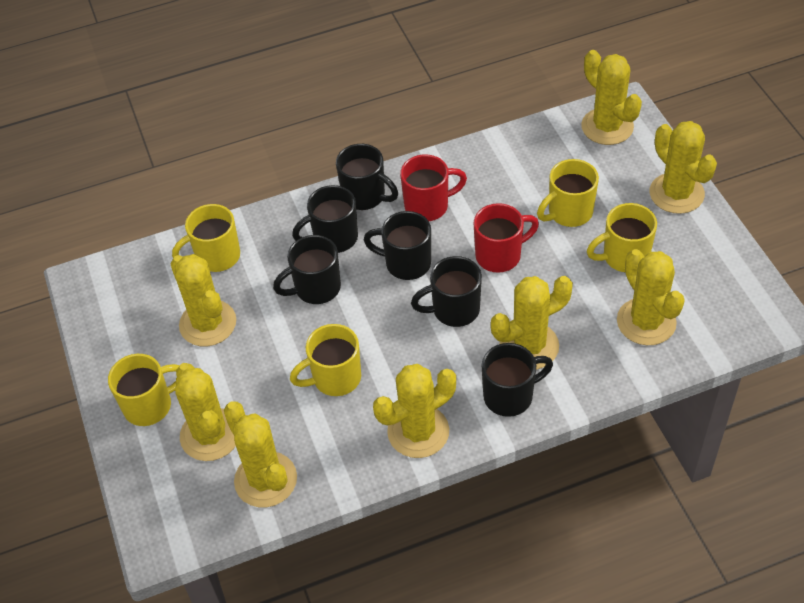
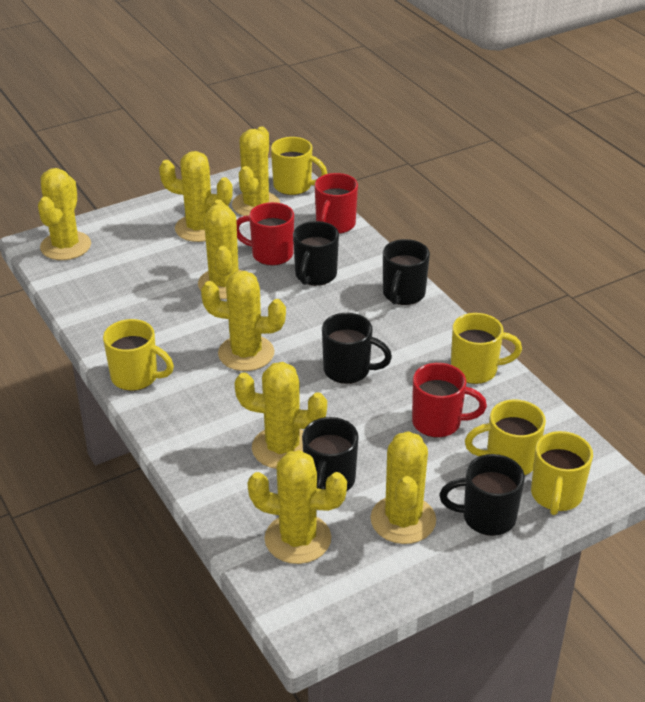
black mug: 6 -> 5
red mug: 2 -> 3

